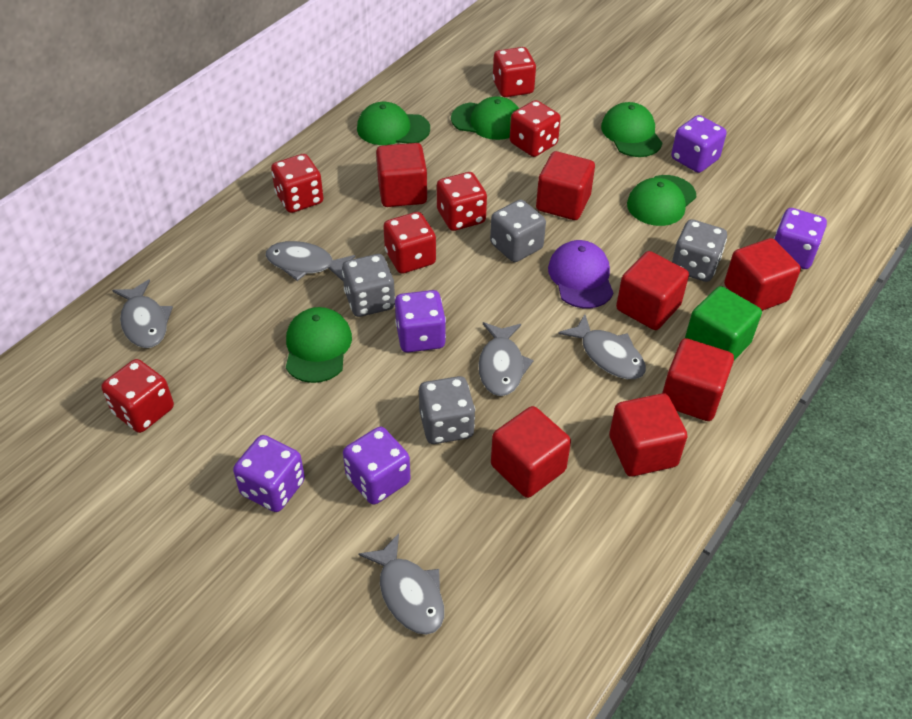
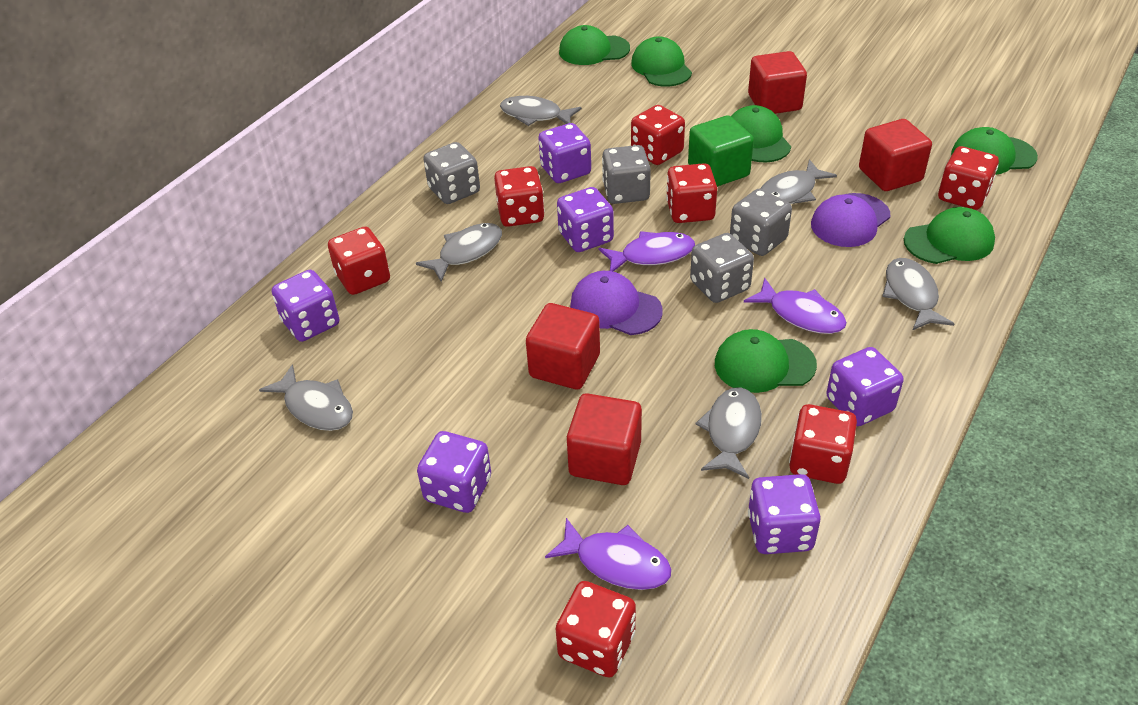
green cap: 5 -> 6
grey fish: 5 -> 6
purple cap: 1 -> 2
purple dice: 5 -> 6
purple fish: 0 -> 3
red cube: 7 -> 4
red dice: 6 -> 7

